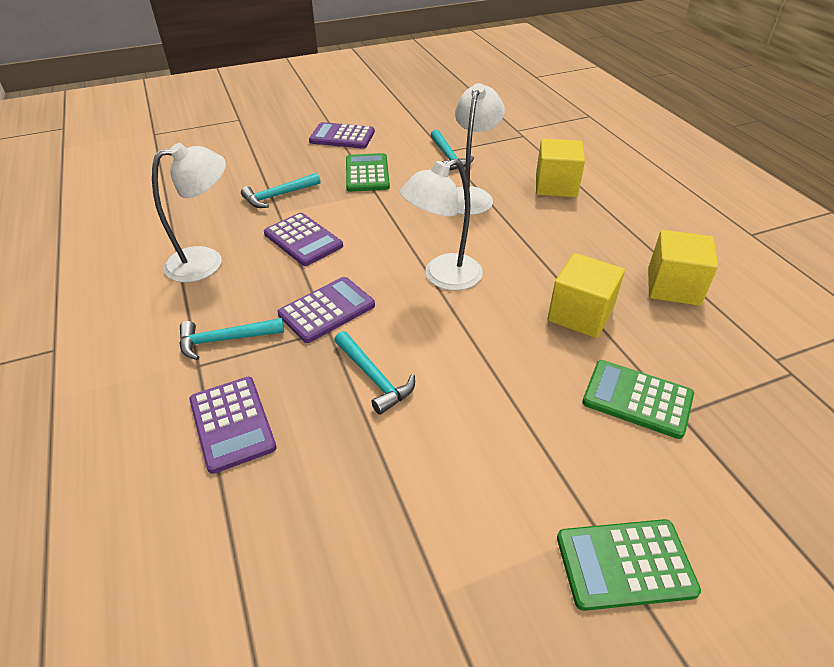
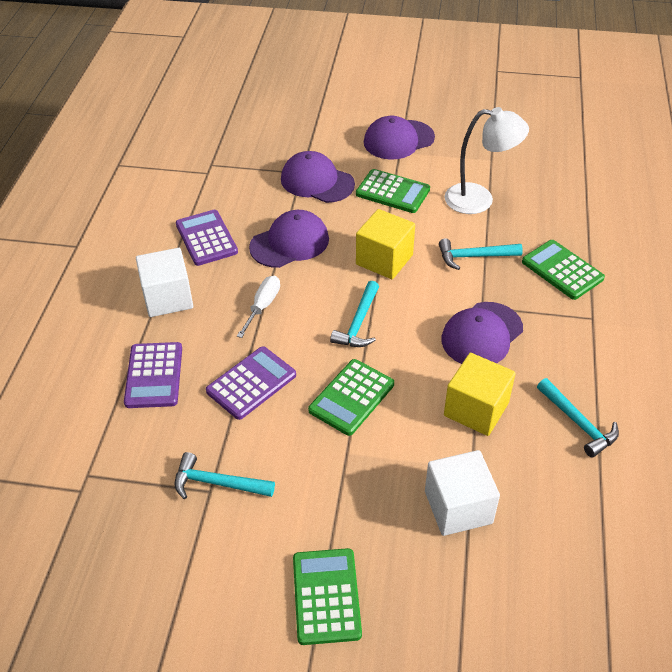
green calculator: 3 -> 4
purple calculator: 4 -> 3
purple cap: 0 -> 4
white cube: 0 -> 2
white lamp: 3 -> 1
white screwdriver: 0 -> 1
yellow cube: 3 -> 2

